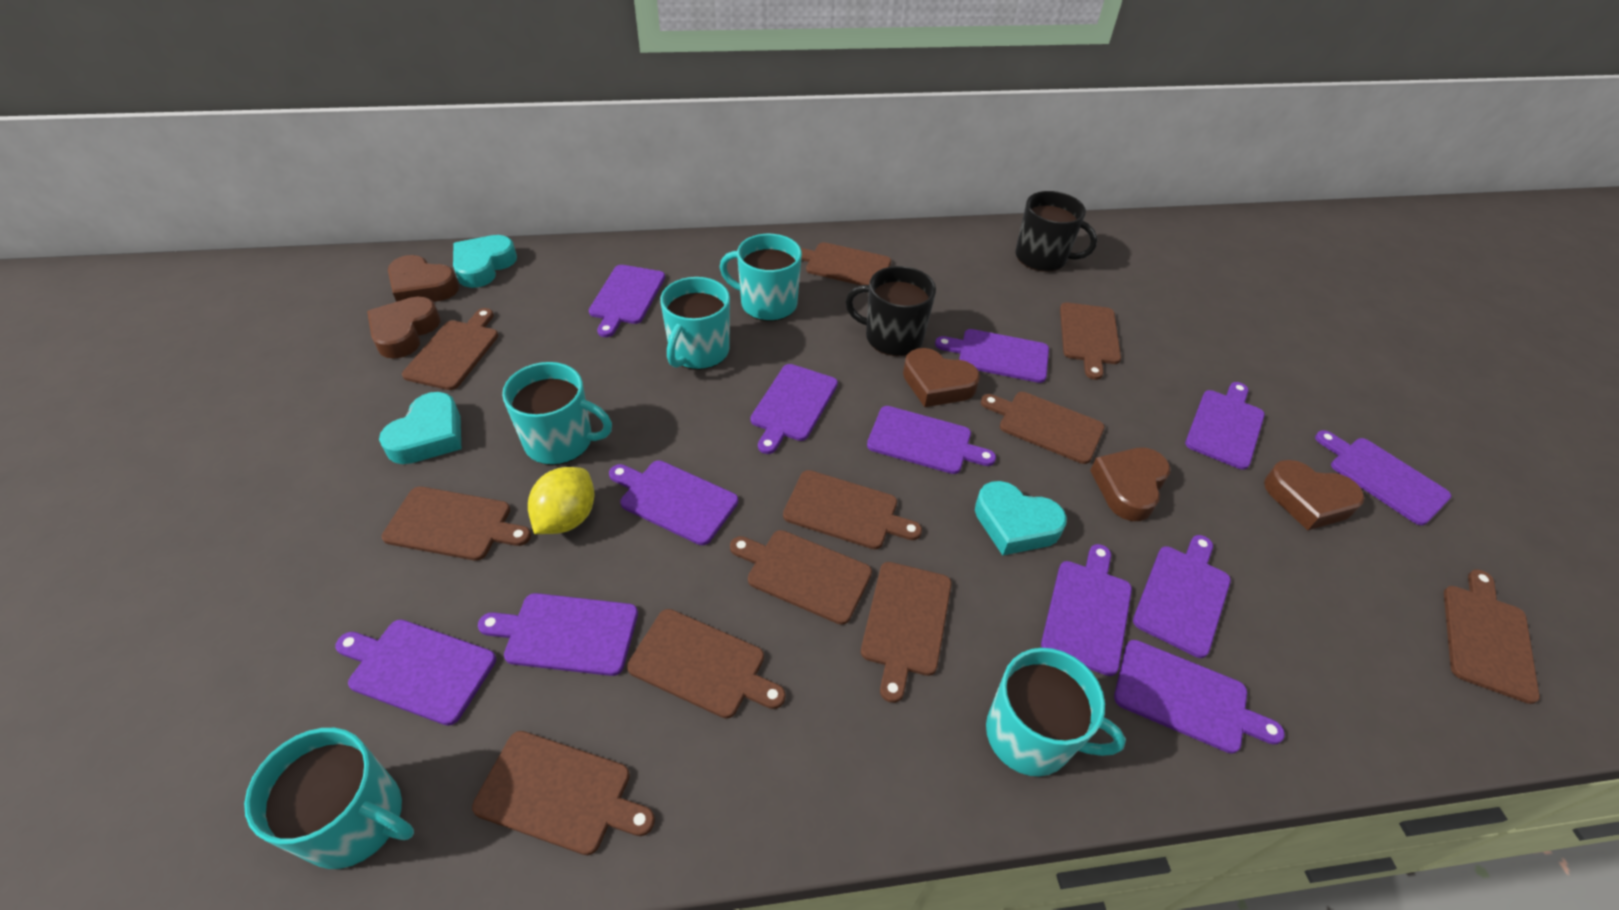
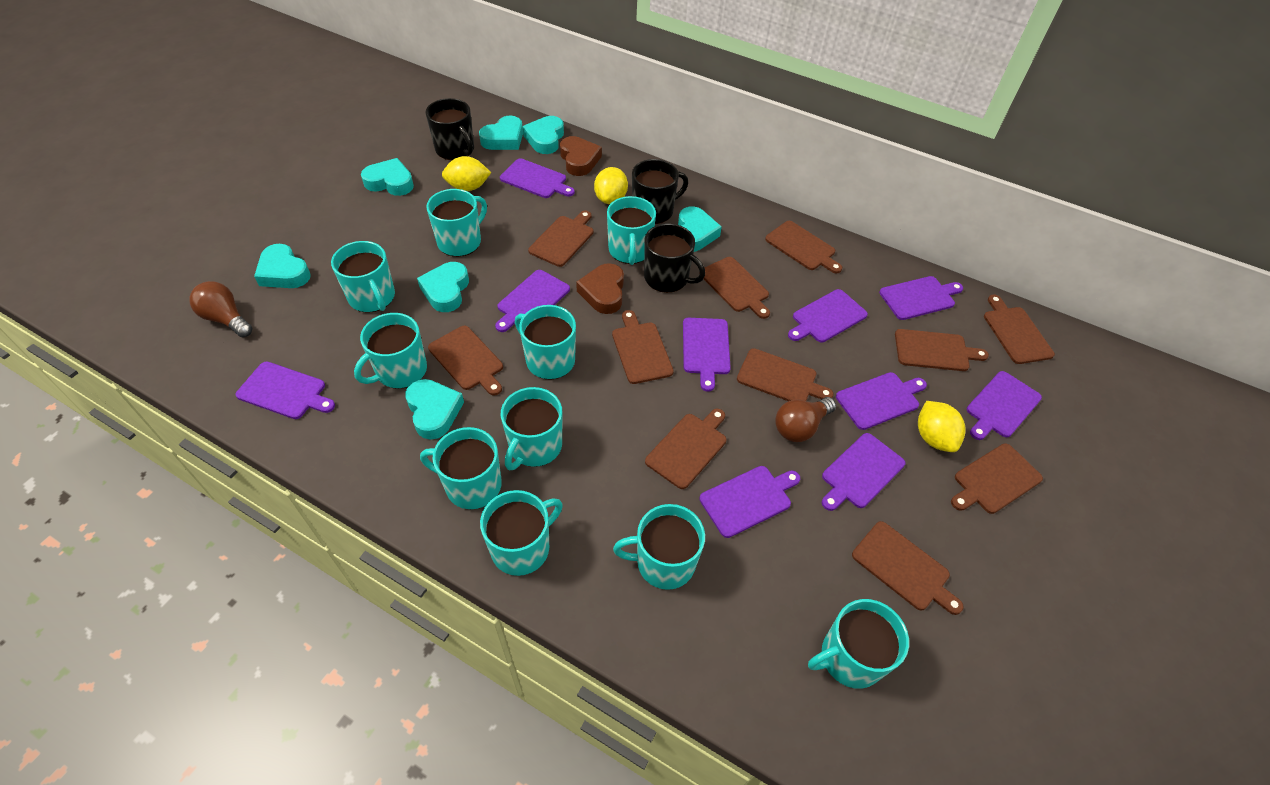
black mug: 2 -> 3
brown heart: 5 -> 2
brown light bulb: 0 -> 2
purple cutting board: 12 -> 10
turquoise heart: 3 -> 7
turquoise mug: 5 -> 10
yellow lemon: 1 -> 3

